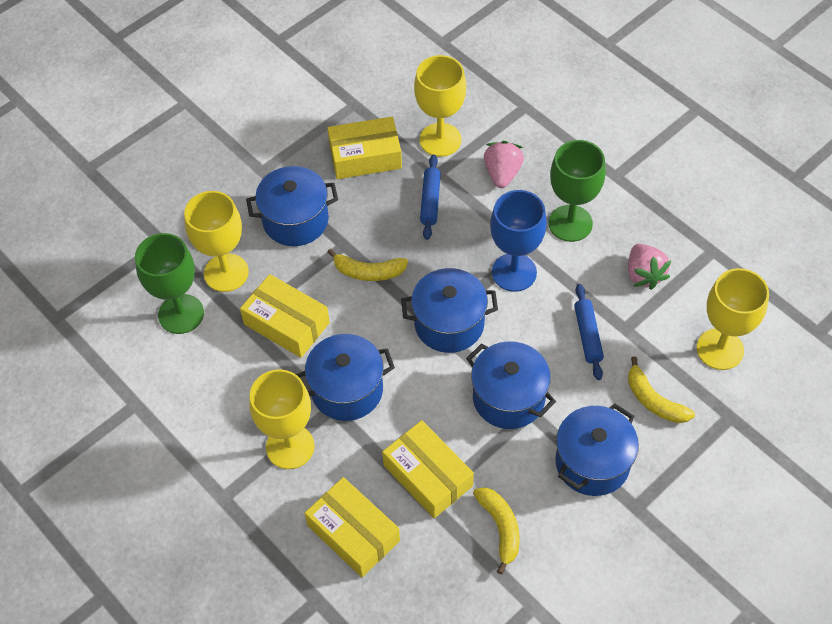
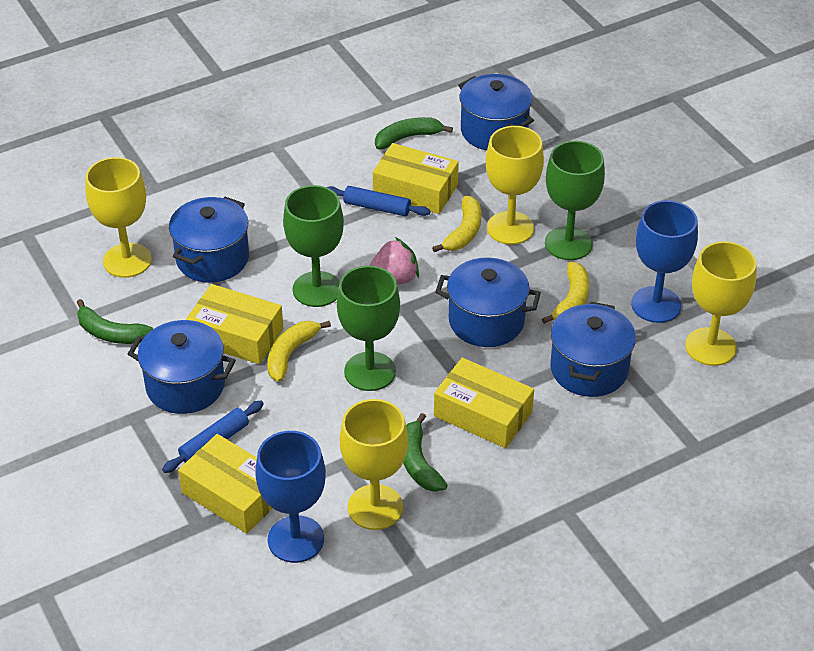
blue goblet: 1 -> 2
green banana: 0 -> 3
green goblet: 2 -> 3
pink strawberry: 2 -> 1

